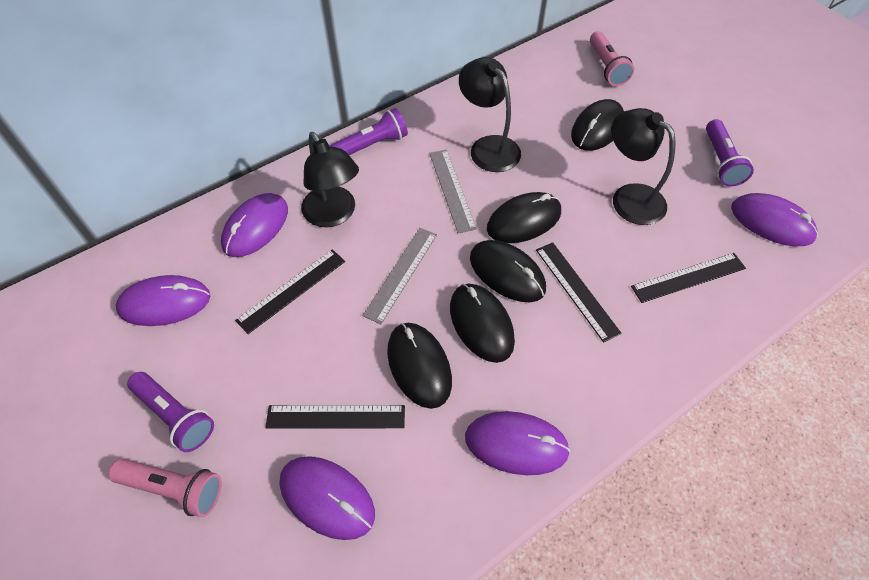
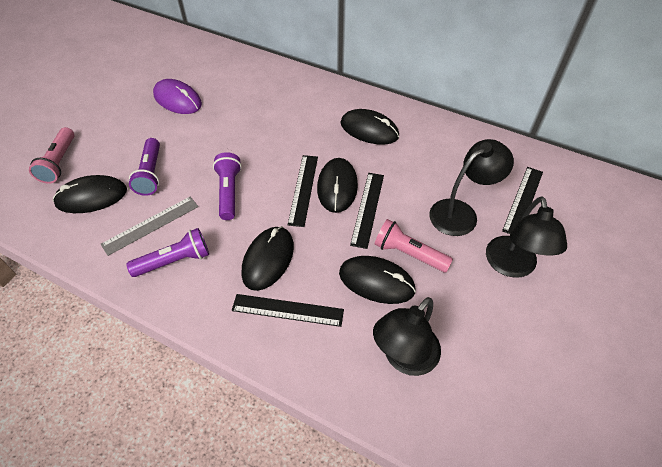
grey ruler: 2 -> 1
purple mouse: 5 -> 1

